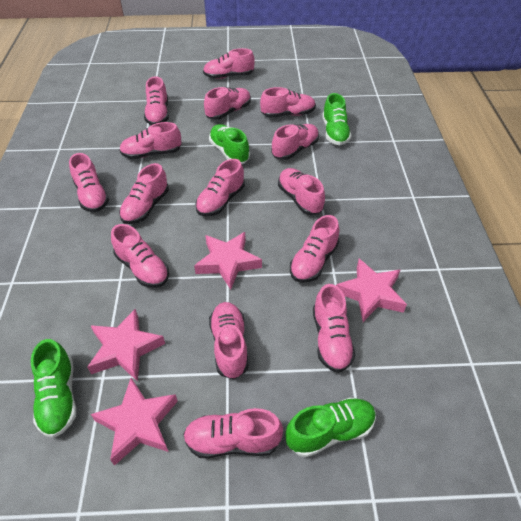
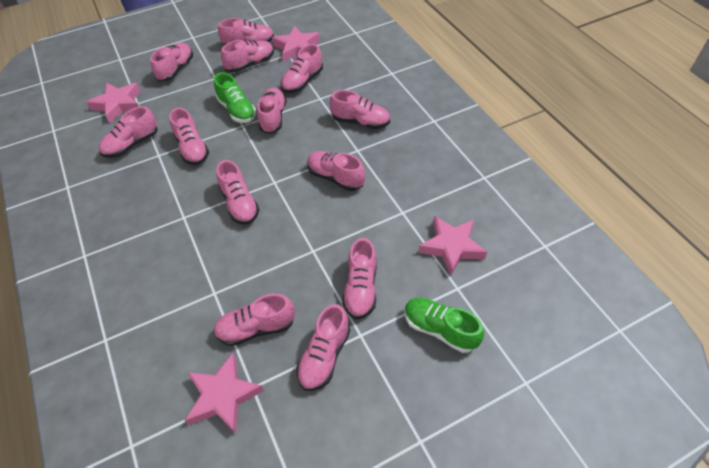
green shoe: 4 -> 2
pink shoe: 15 -> 13

